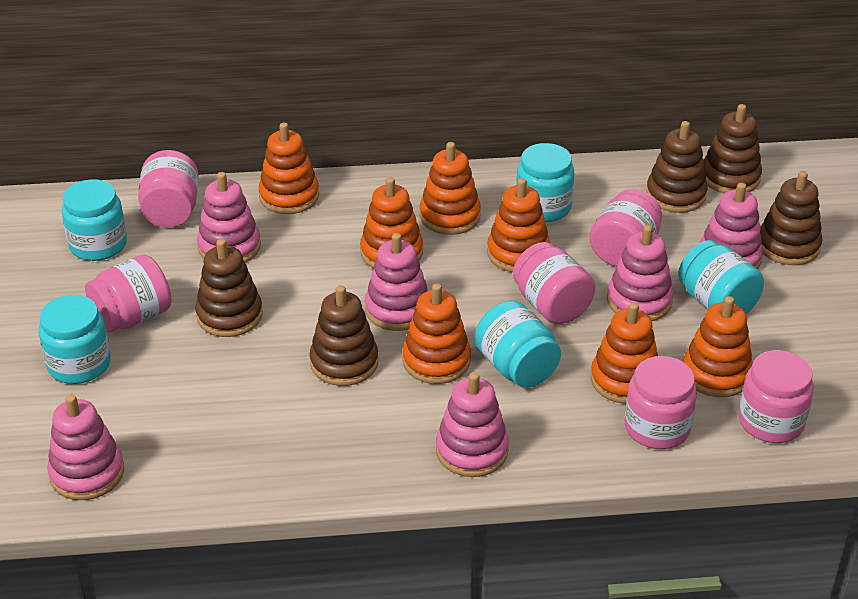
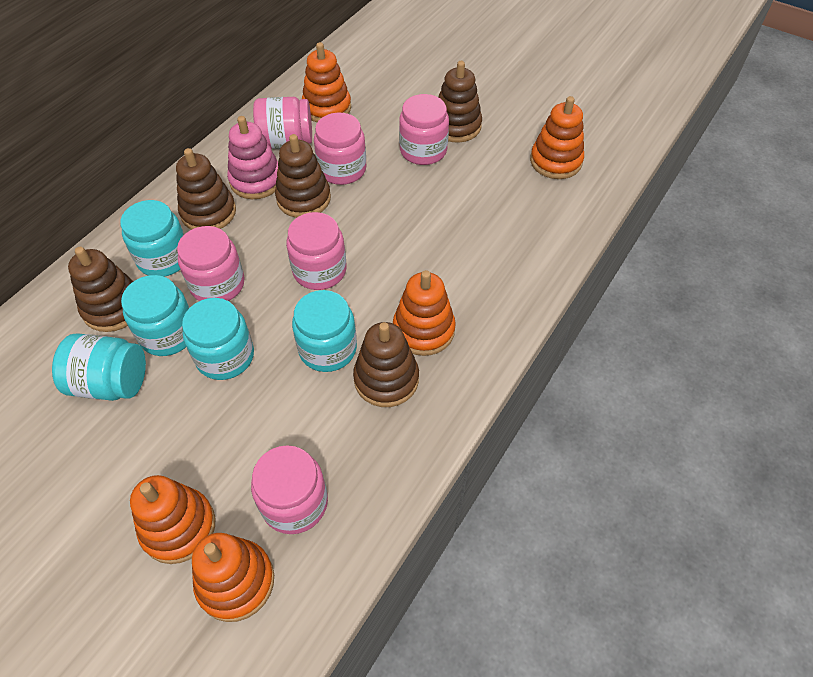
orange stacking toy: 7 -> 5
pink stacking toy: 6 -> 1

